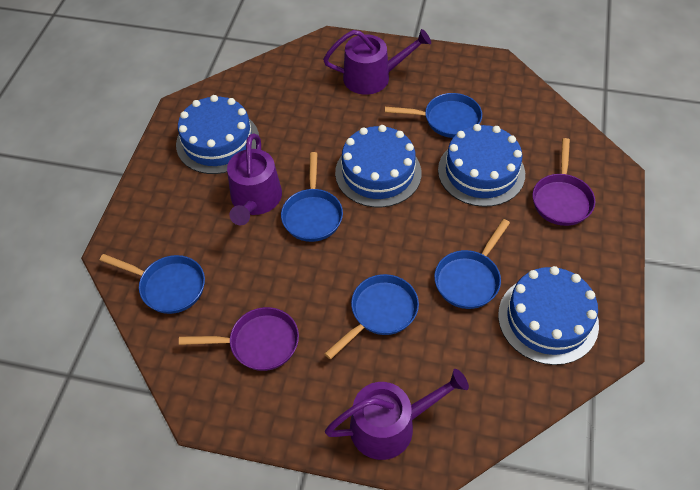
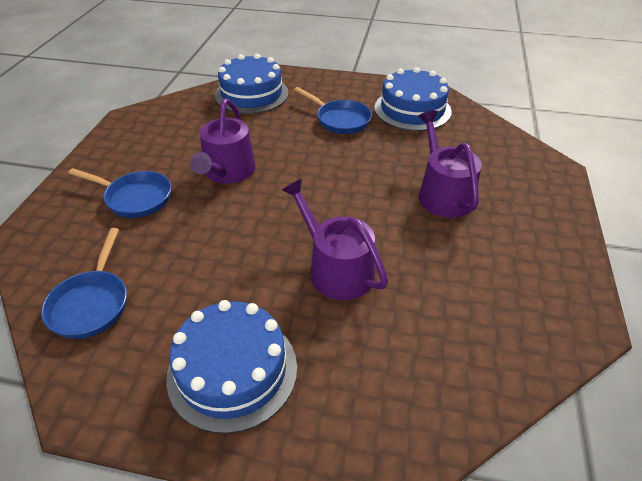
blue cake: 4 -> 3
blue pan: 5 -> 3
purple pan: 2 -> 0

